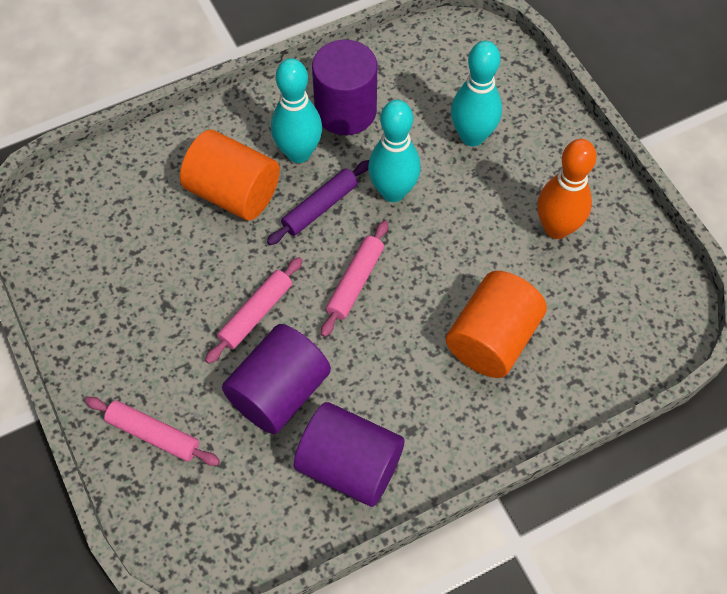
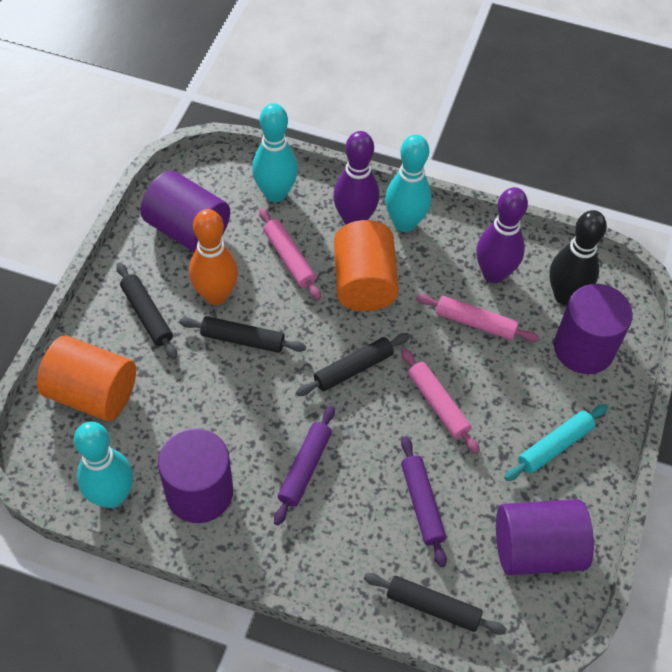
black bowling pin: 0 -> 1
black rolling pin: 0 -> 4
purple bowling pin: 0 -> 2
purple cylinder: 3 -> 4
purple rolling pin: 1 -> 2
turquoise rolling pin: 0 -> 1

